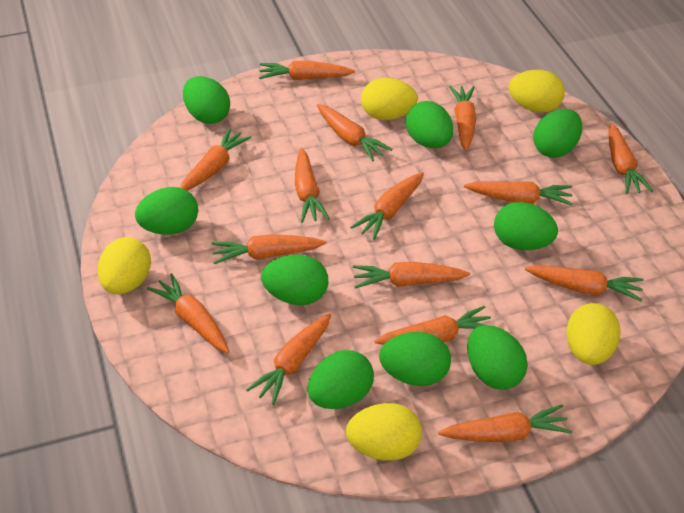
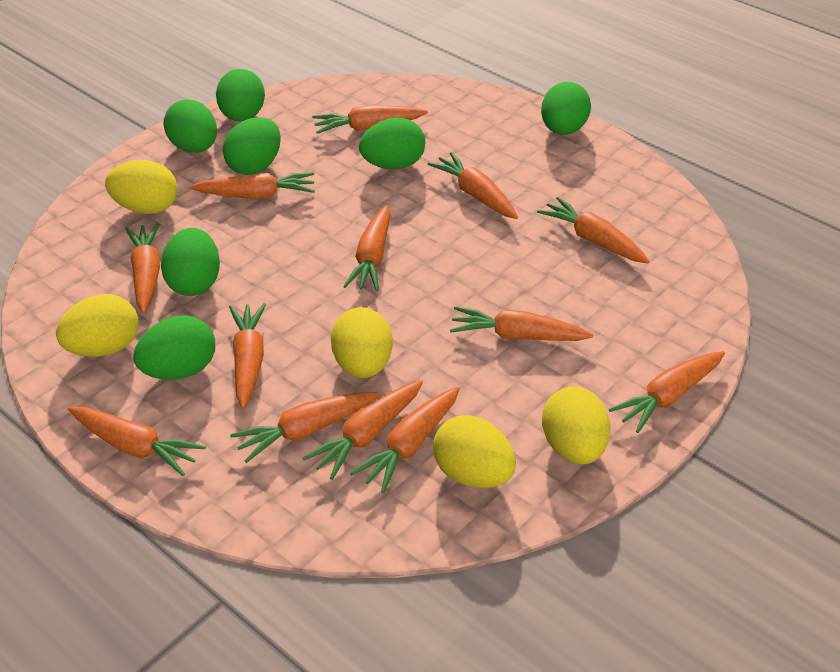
green egg: 9 -> 7
orange carrot: 15 -> 13

